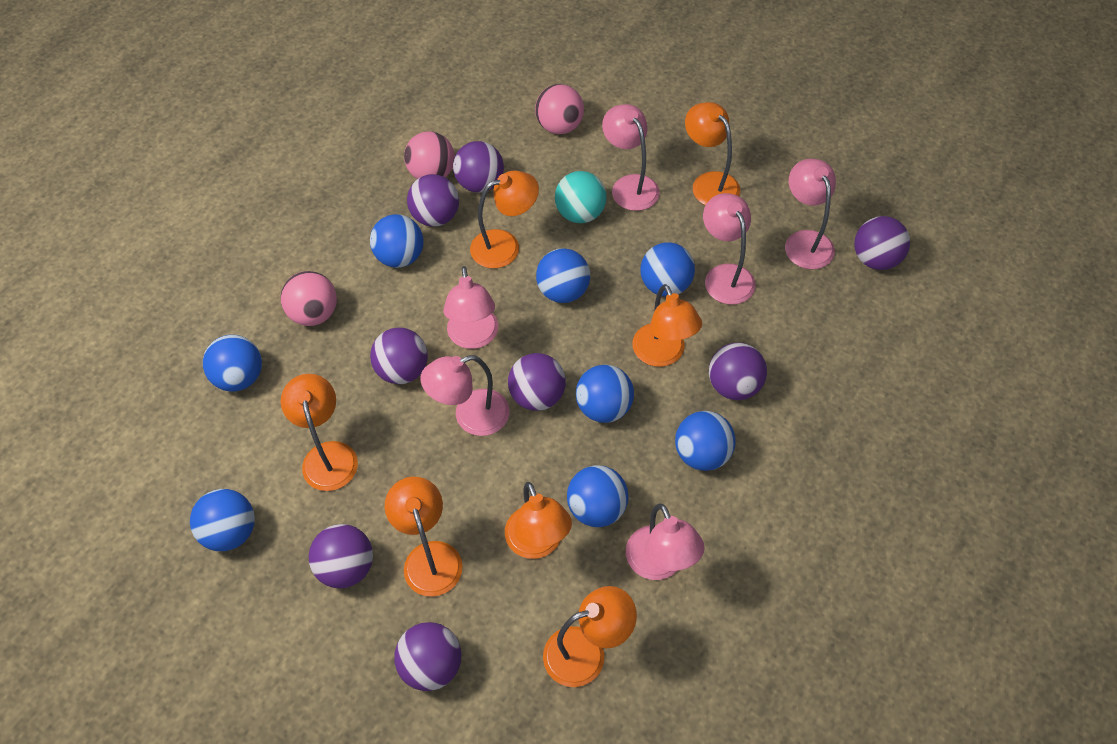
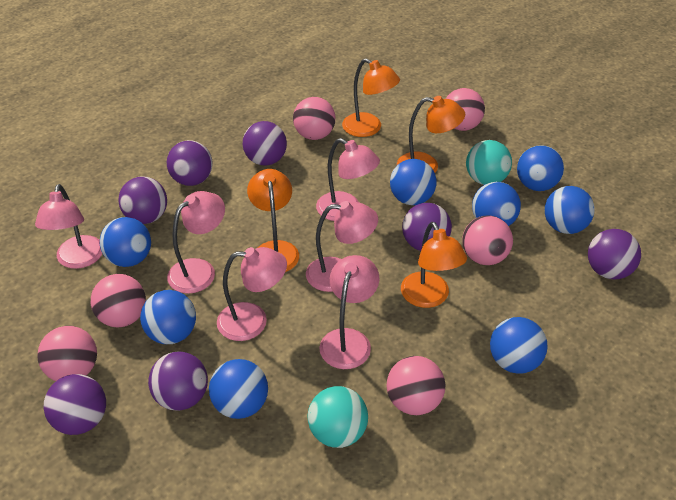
orange lamp: 7 -> 4
pink ball: 3 -> 6
purple ball: 8 -> 7
turquoise ball: 1 -> 2

